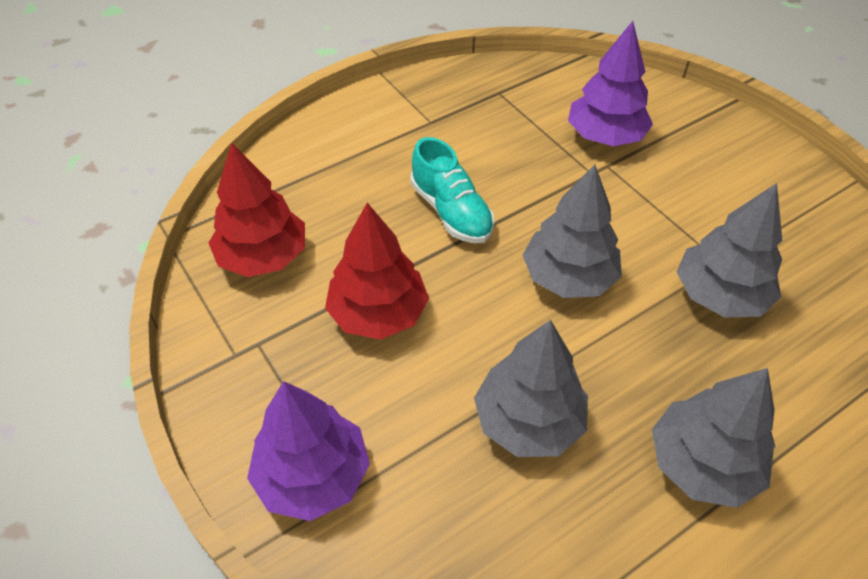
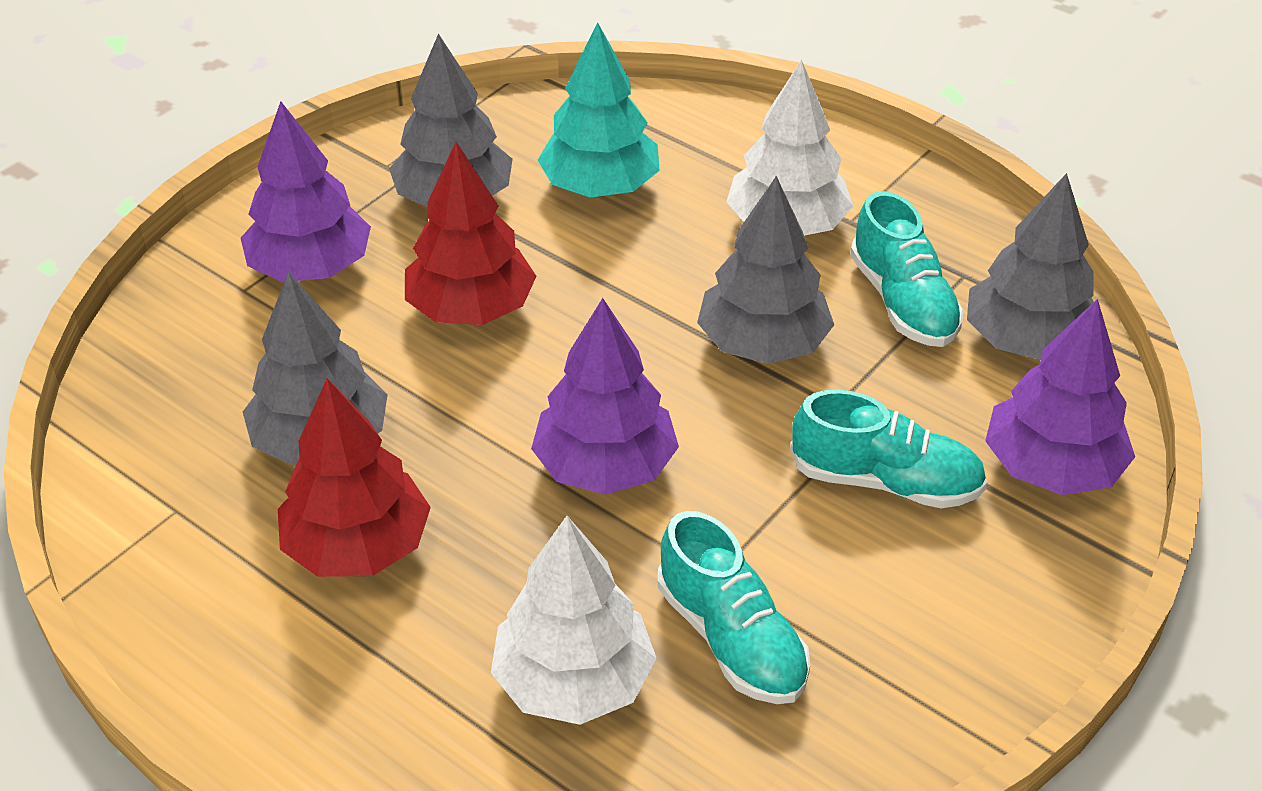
purple tree: 2 -> 3
turquoise shoe: 1 -> 3
turquoise tree: 0 -> 1
white tree: 0 -> 2

